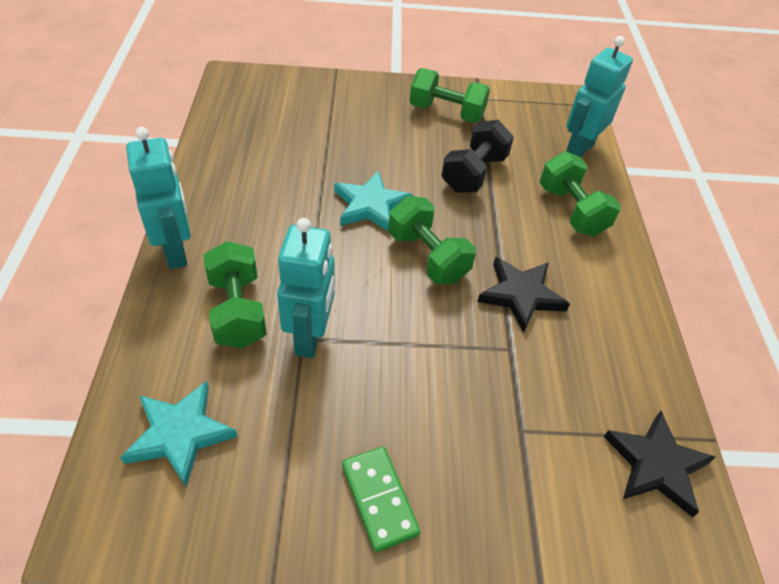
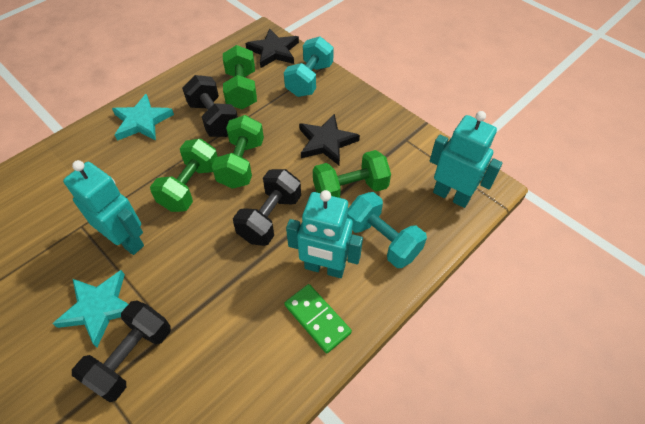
black dumbbell: 1 -> 3
turquoise dumbbell: 0 -> 2

